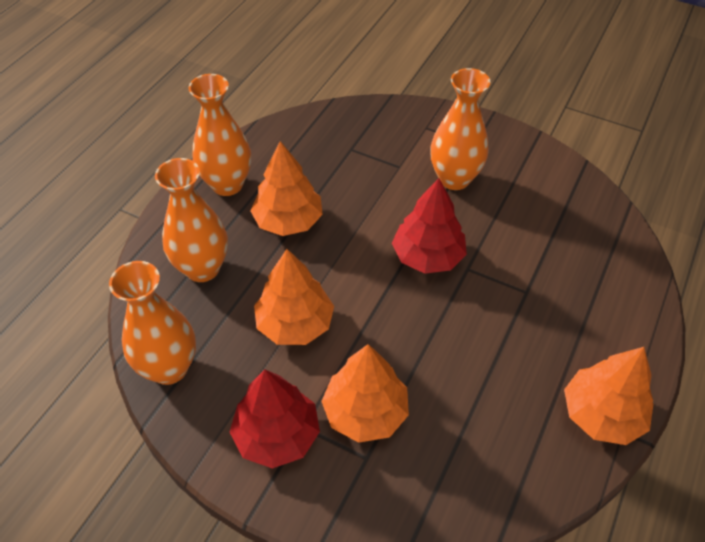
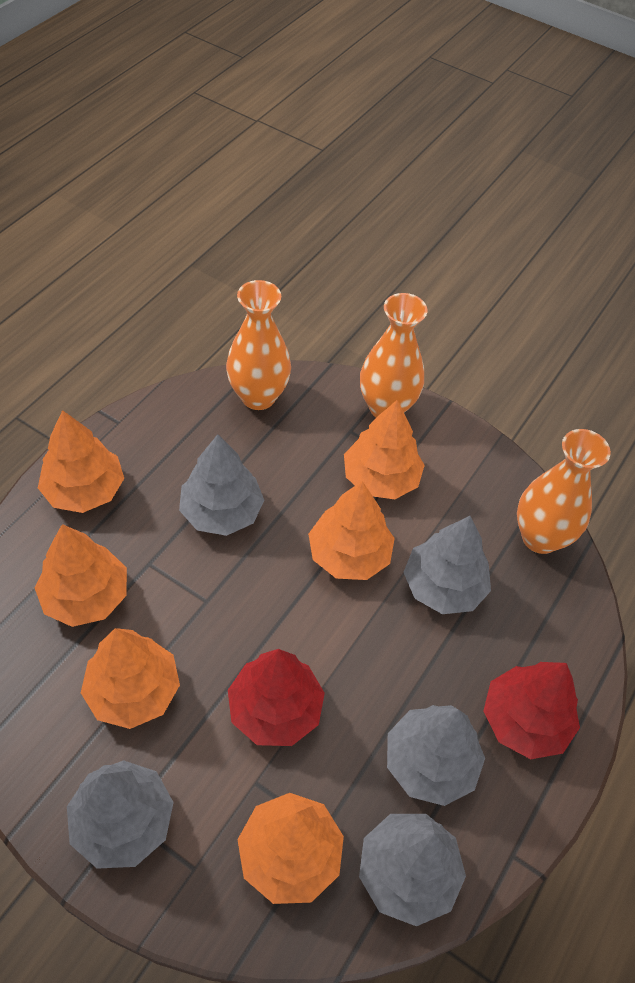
grey tree: 0 -> 5
orange tree: 4 -> 6
orange vase: 4 -> 3

